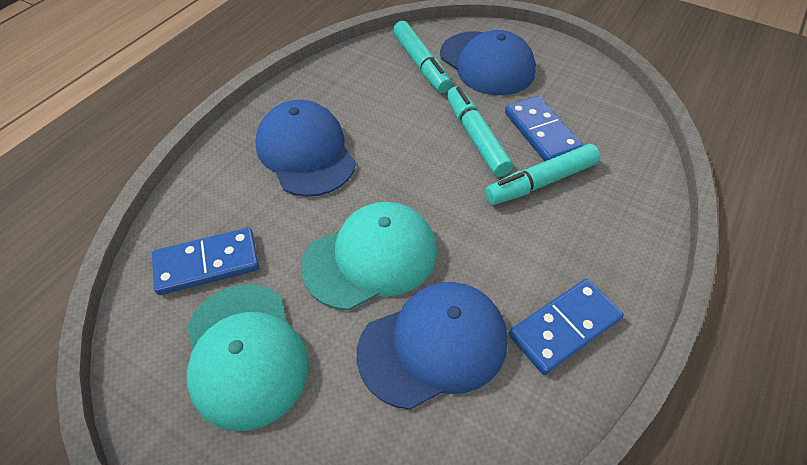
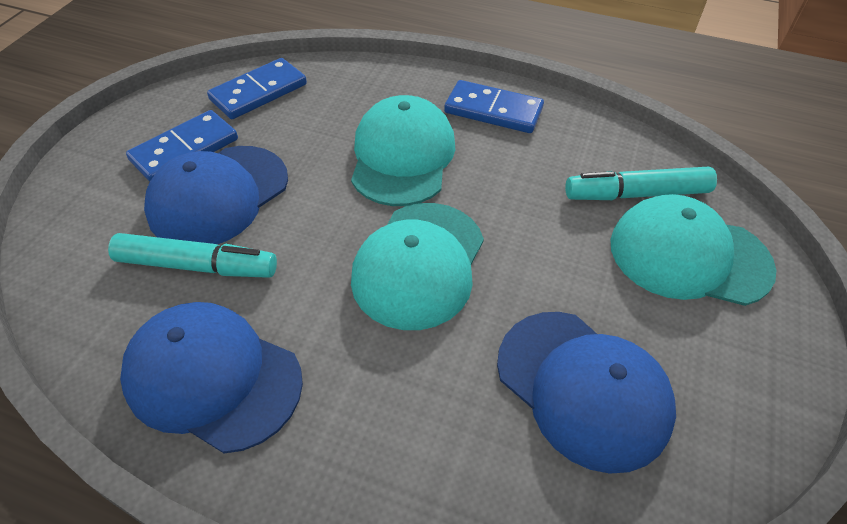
turquoise cap: 2 -> 3
turquoise marker: 3 -> 2

